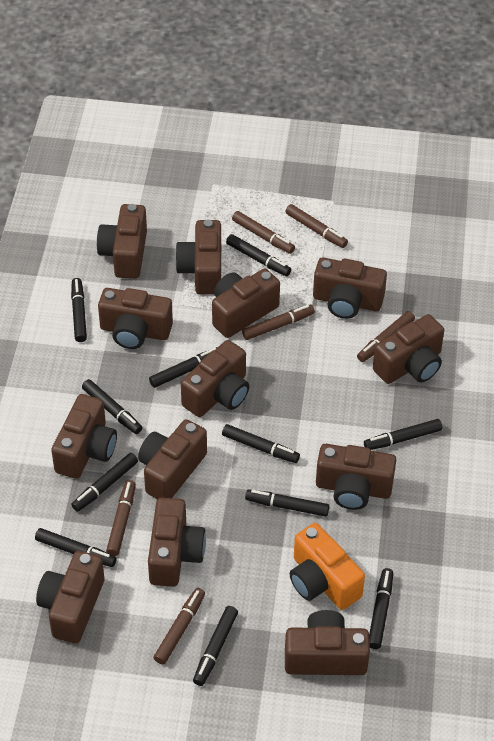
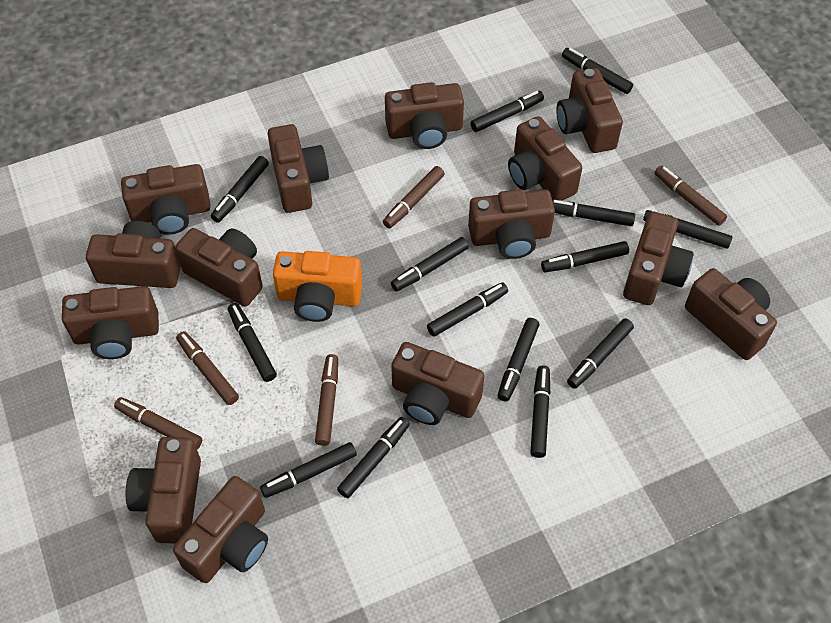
black marker: 11 -> 14
brown camera: 13 -> 14
brown marker: 6 -> 5

